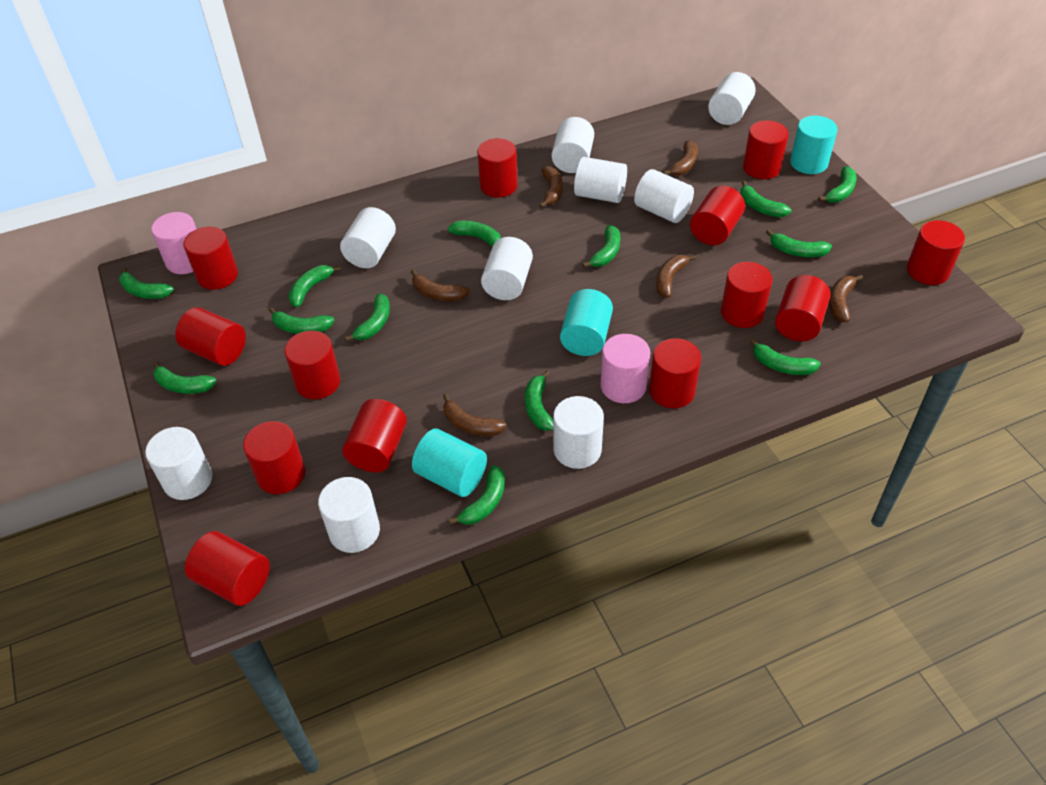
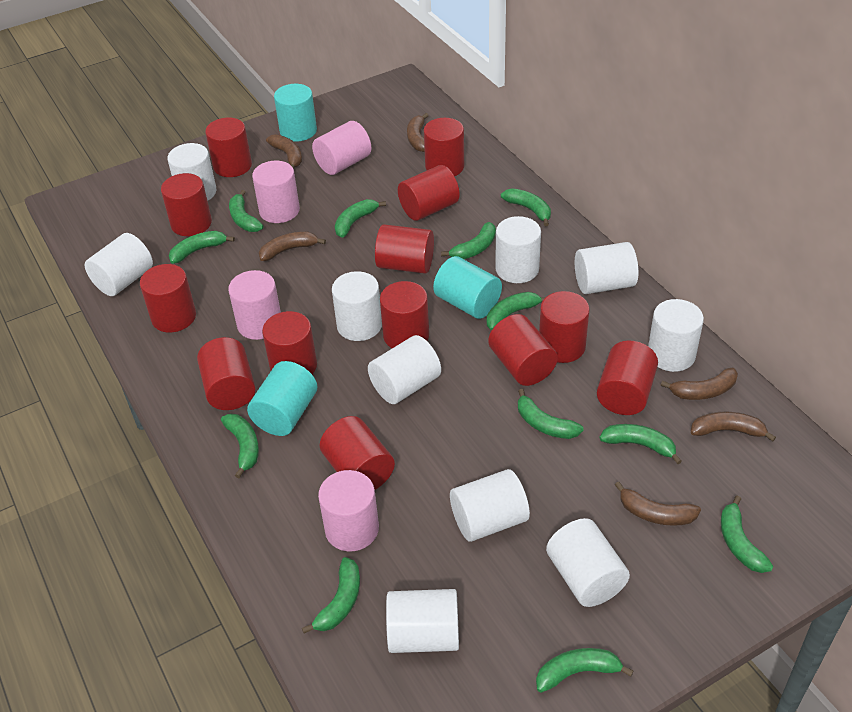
green banana: 13 -> 12
pink cylinder: 2 -> 4
white cylinder: 9 -> 10

